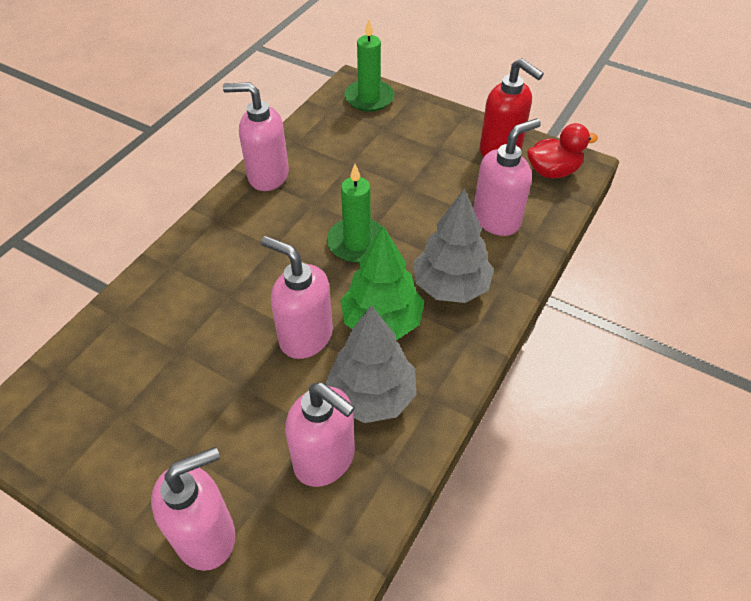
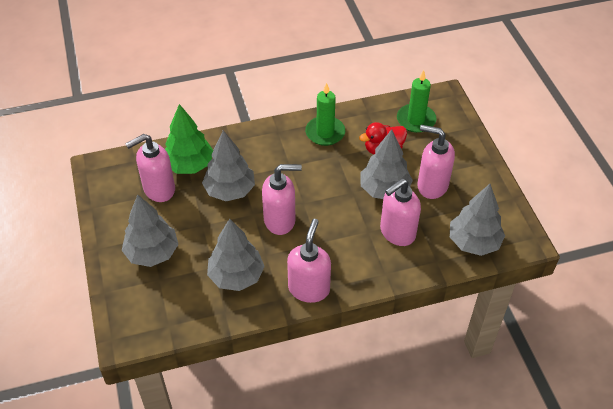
grey tree: 2 -> 5
red soap dispenser: 1 -> 0

